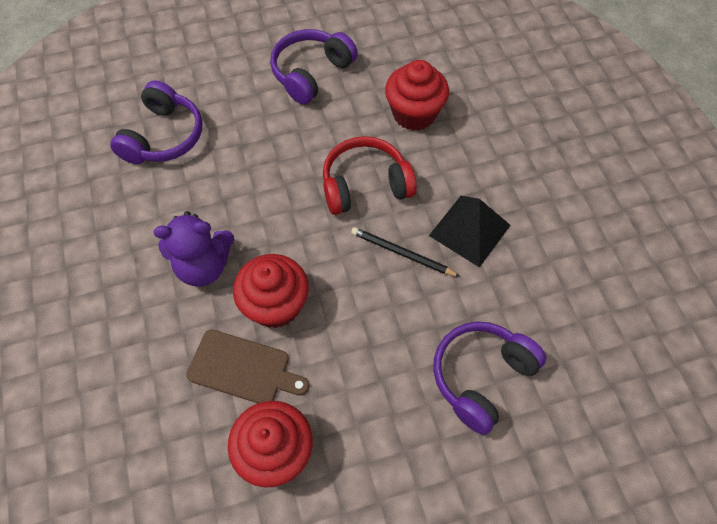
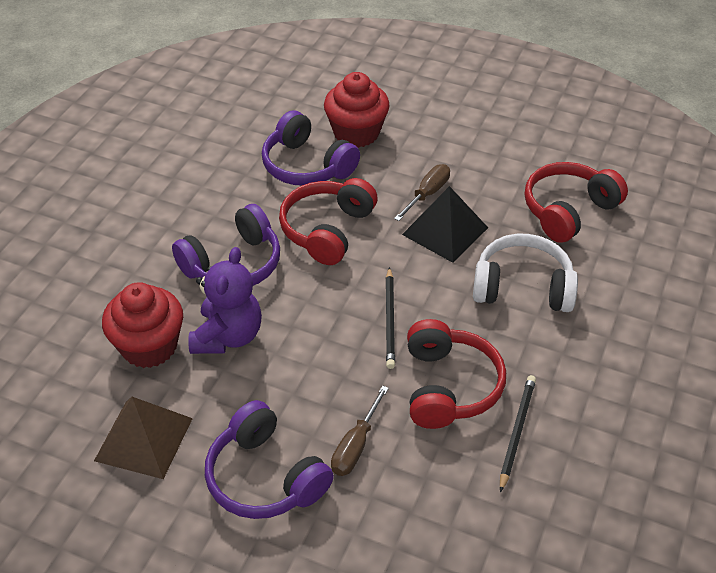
black pencil: 1 -> 2
brown cutting board: 1 -> 0
brown pyramid: 0 -> 1
brown screwdriver: 0 -> 2
red cupcake: 3 -> 2
red headphones: 1 -> 3
white headphones: 0 -> 1

